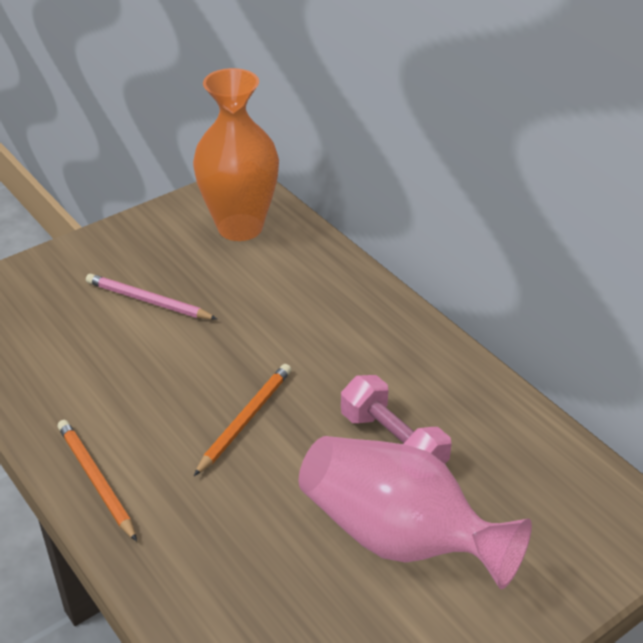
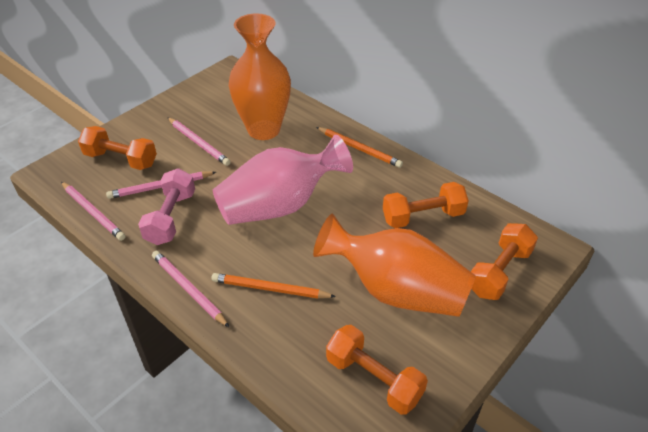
orange dumbbell: 0 -> 4
orange vase: 1 -> 2
pink pencil: 1 -> 4

